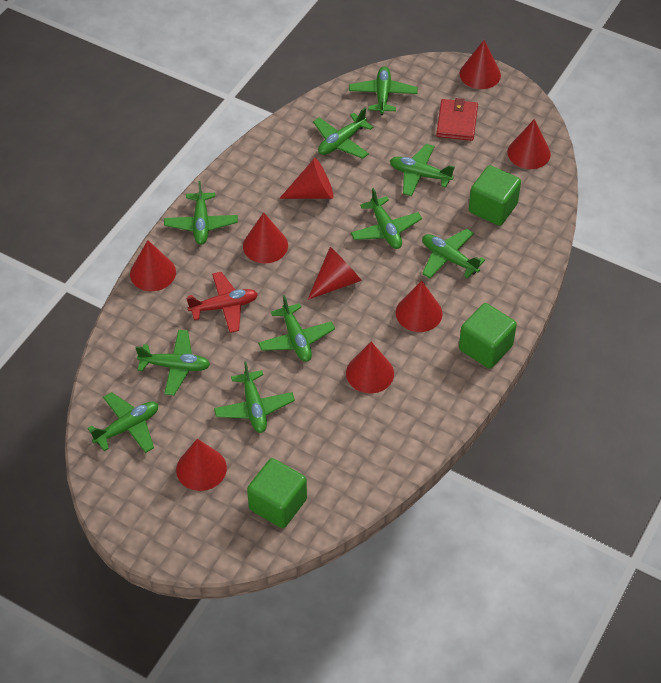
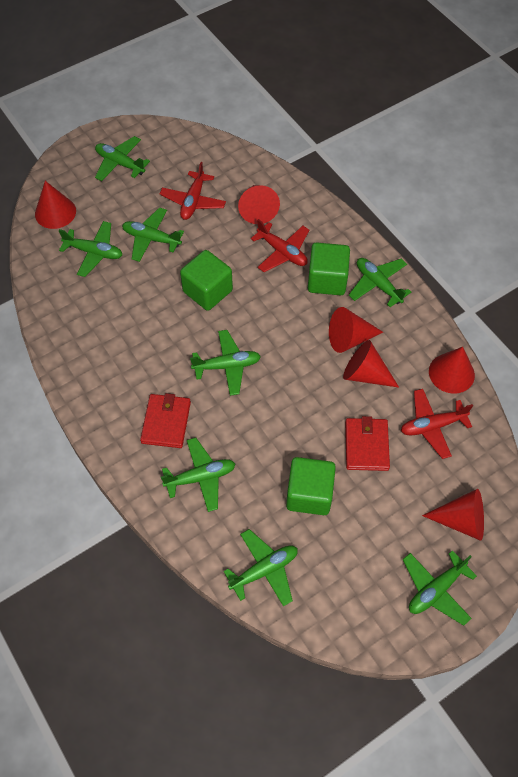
green plane: 10 -> 8
red cone: 9 -> 6
red plane: 1 -> 3
red wallet: 1 -> 2

